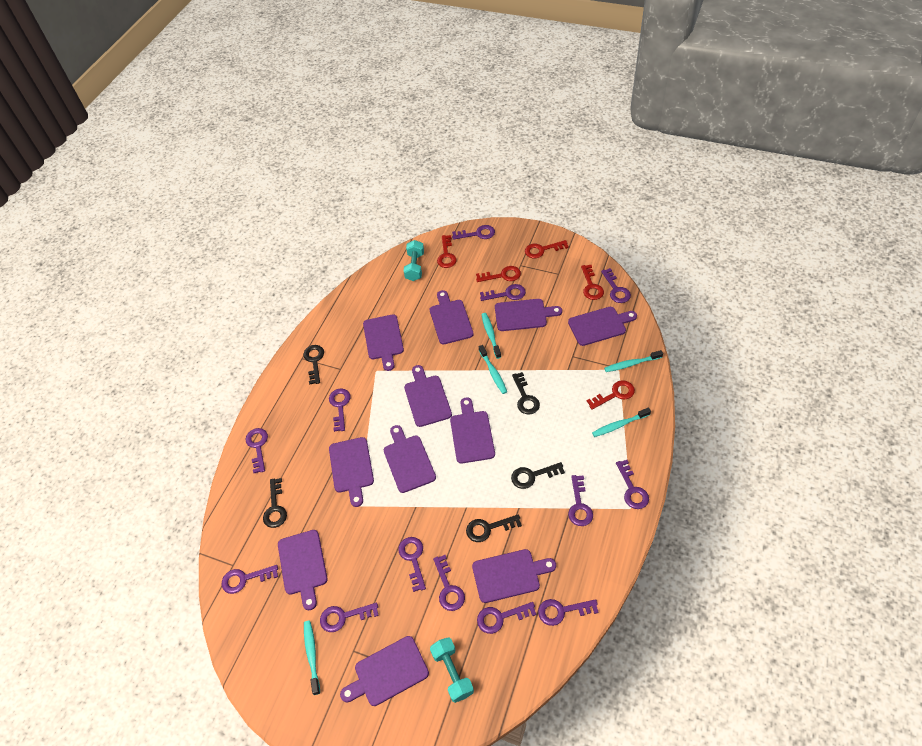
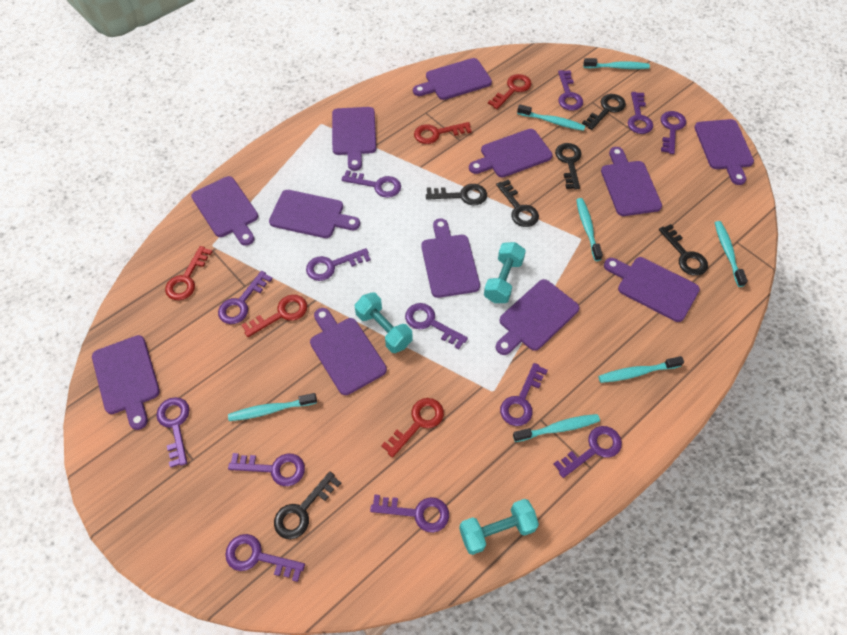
black key: 5 -> 6
purple cutting board: 11 -> 12
turquoise dumbbell: 2 -> 3
turquoise toothbrush: 5 -> 7

